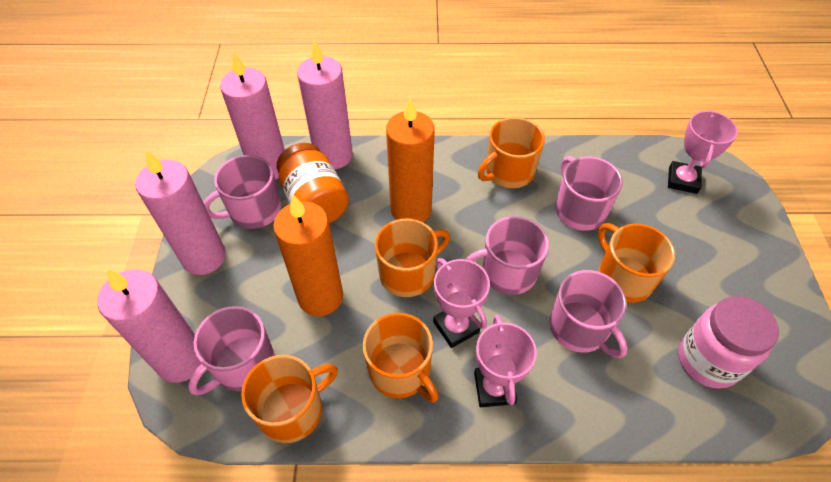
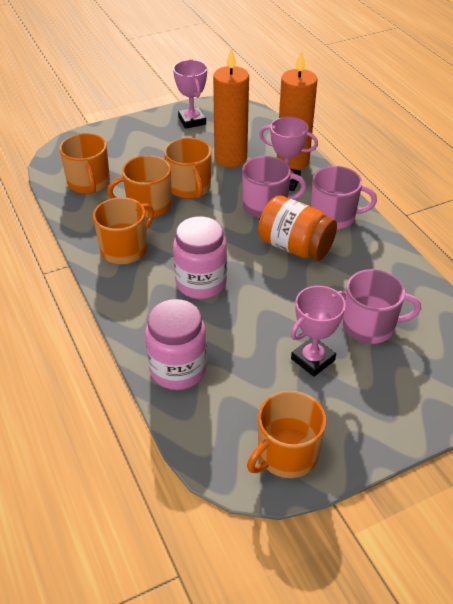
pink candle: 4 -> 0
pink jar: 1 -> 2
pink mug: 5 -> 3

